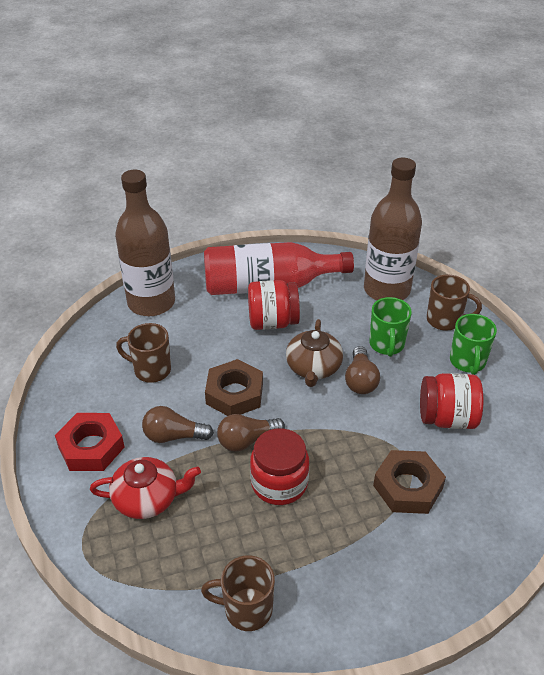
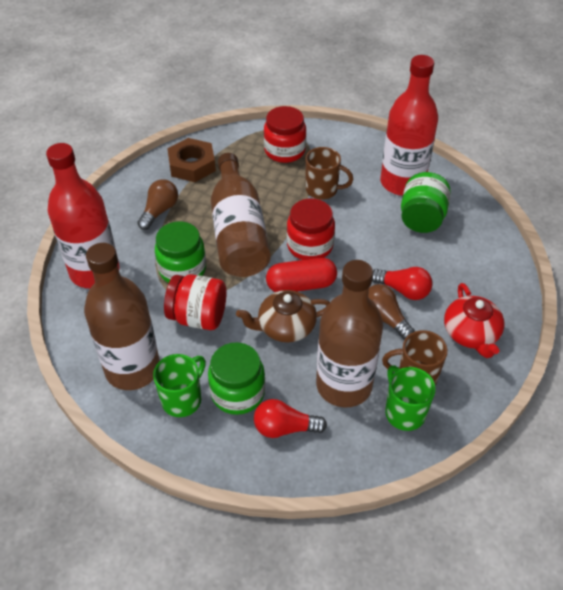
brown bottle: 2 -> 3
brown light bulb: 3 -> 2
brown mug: 3 -> 2
brown nut: 2 -> 1
green jar: 0 -> 3
red bottle: 1 -> 2
red capsule: 0 -> 1
red light bulb: 0 -> 2
red nut: 1 -> 0

